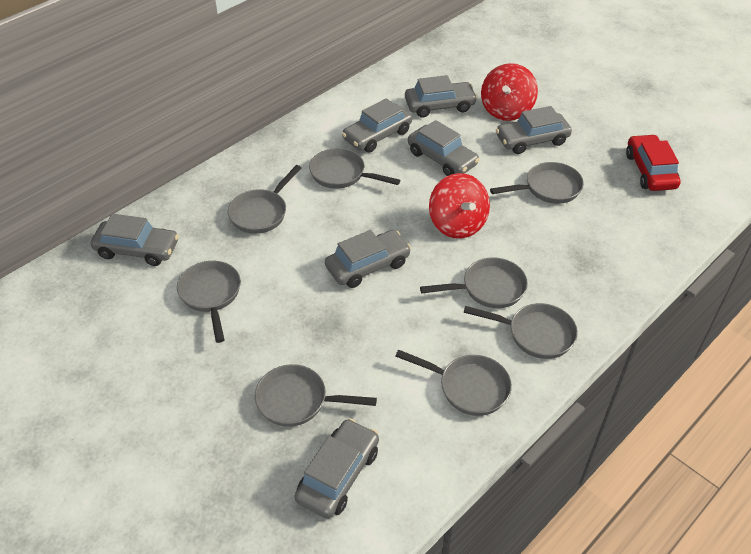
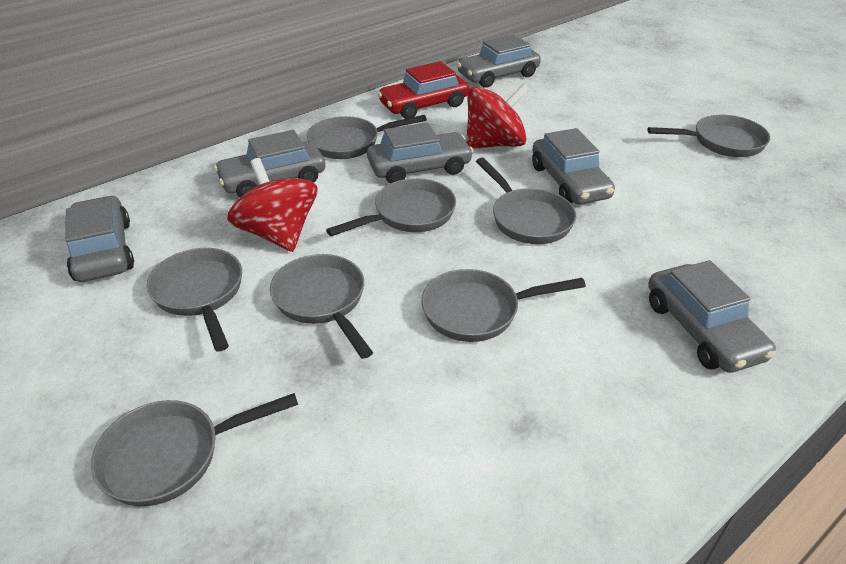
grey car: 7 -> 6

